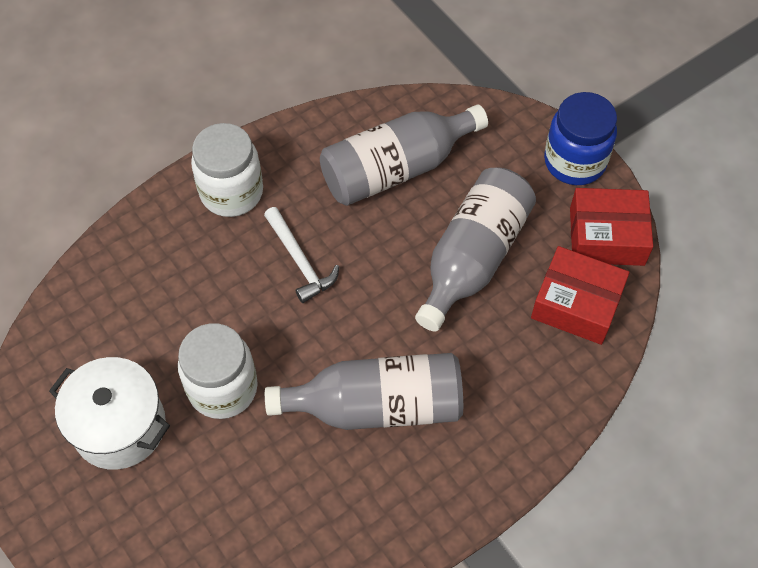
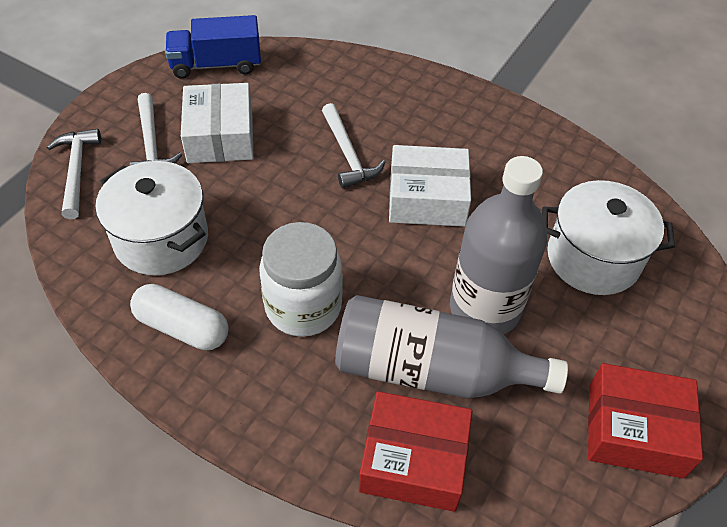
blue jar: 1 -> 0
blue truck: 0 -> 1
grey bottle: 3 -> 2
white box: 0 -> 2
white capsule: 0 -> 1
white hammer: 1 -> 3
white jar: 2 -> 1
white pot: 1 -> 2

